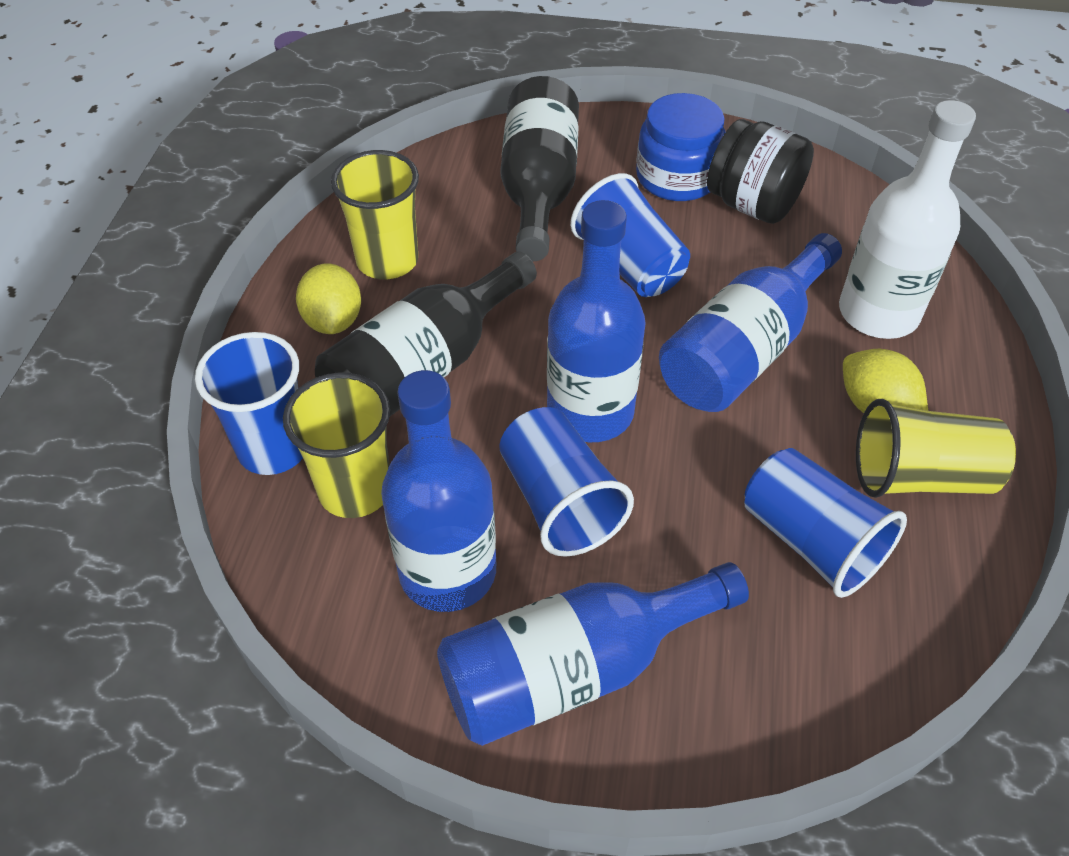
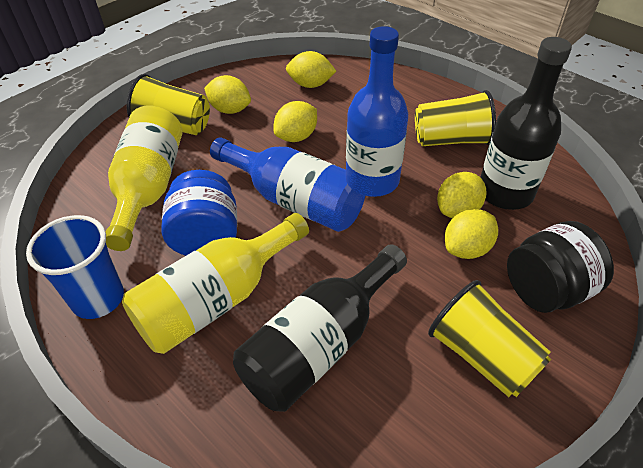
blue bottle: 4 -> 2
blue cup: 4 -> 1
white bottle: 1 -> 0
yellow bottle: 0 -> 2
yellow lemon: 2 -> 5

